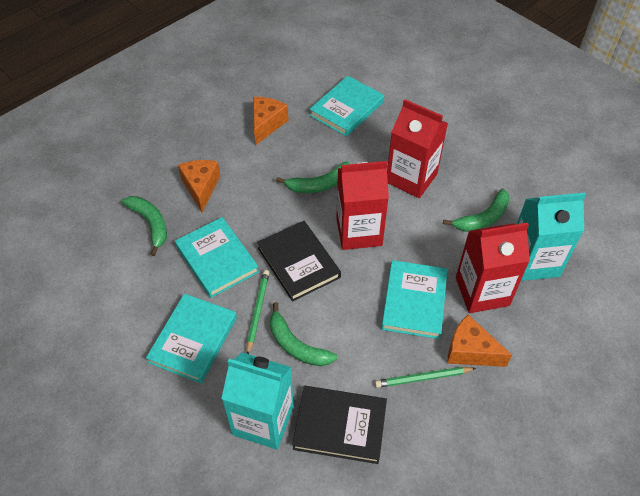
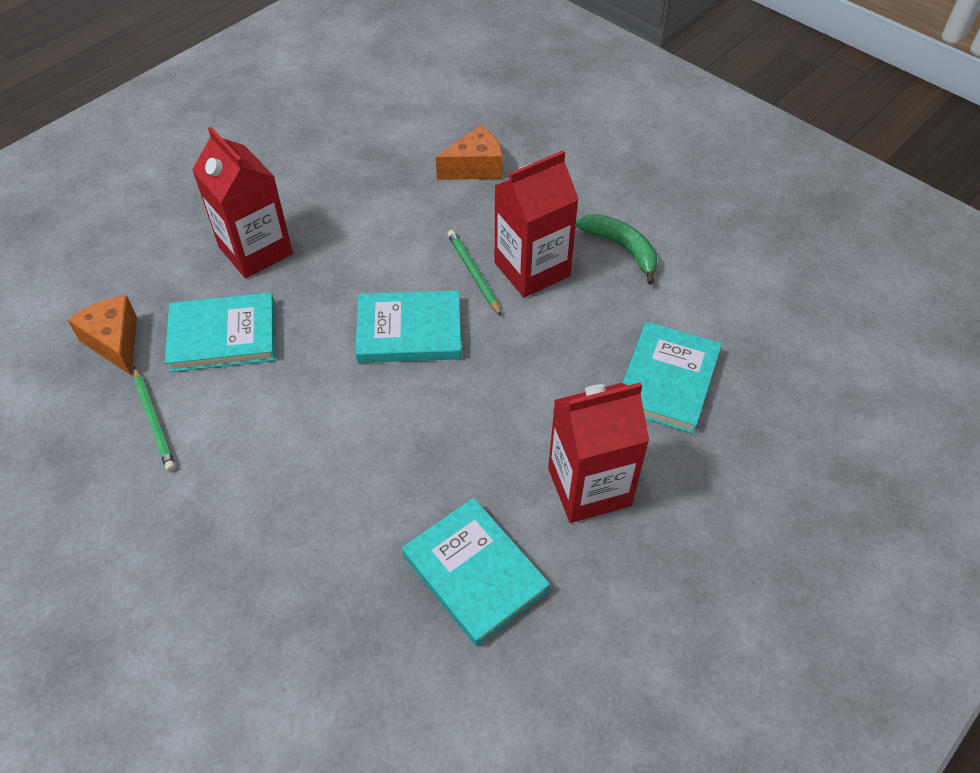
black book: 2 -> 0
green banana: 4 -> 1
orange cheese: 3 -> 2
turquoise carton: 2 -> 0

